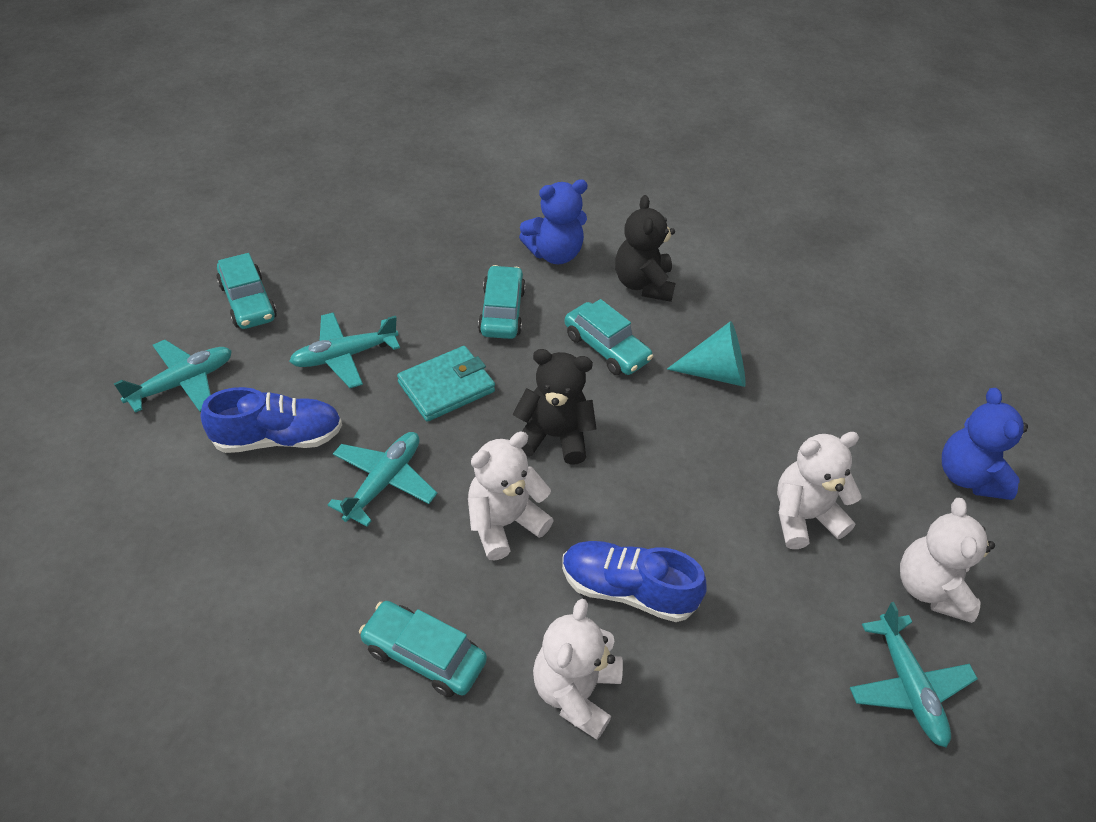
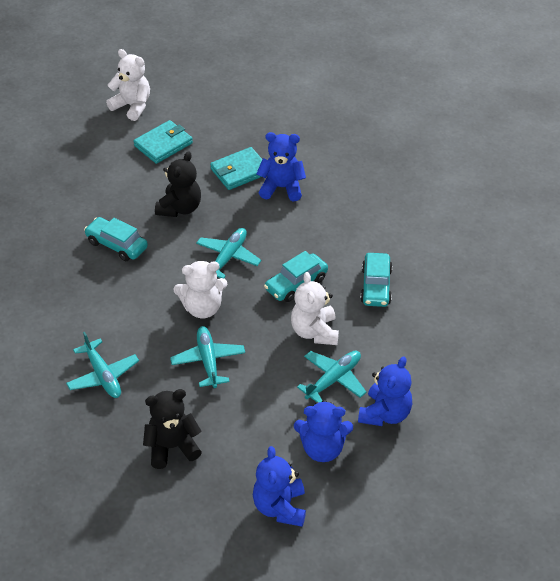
blue shoe: 2 -> 0
blue teddy bear: 2 -> 4
turquoise car: 4 -> 3
turquoise cone: 1 -> 0
turquoise wallet: 1 -> 2
white teddy bear: 4 -> 3

